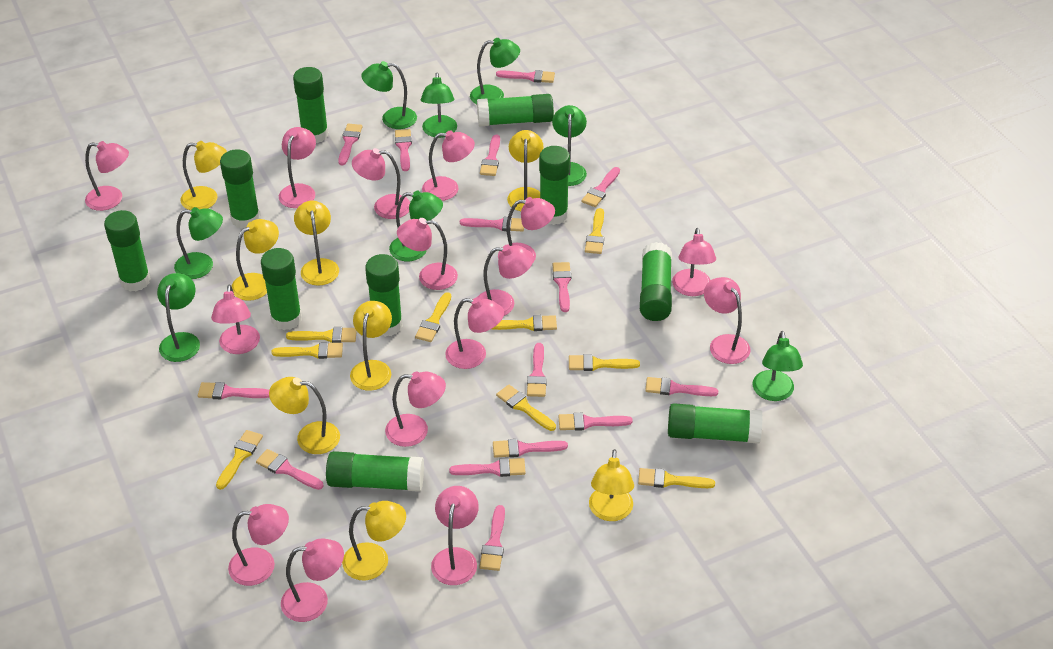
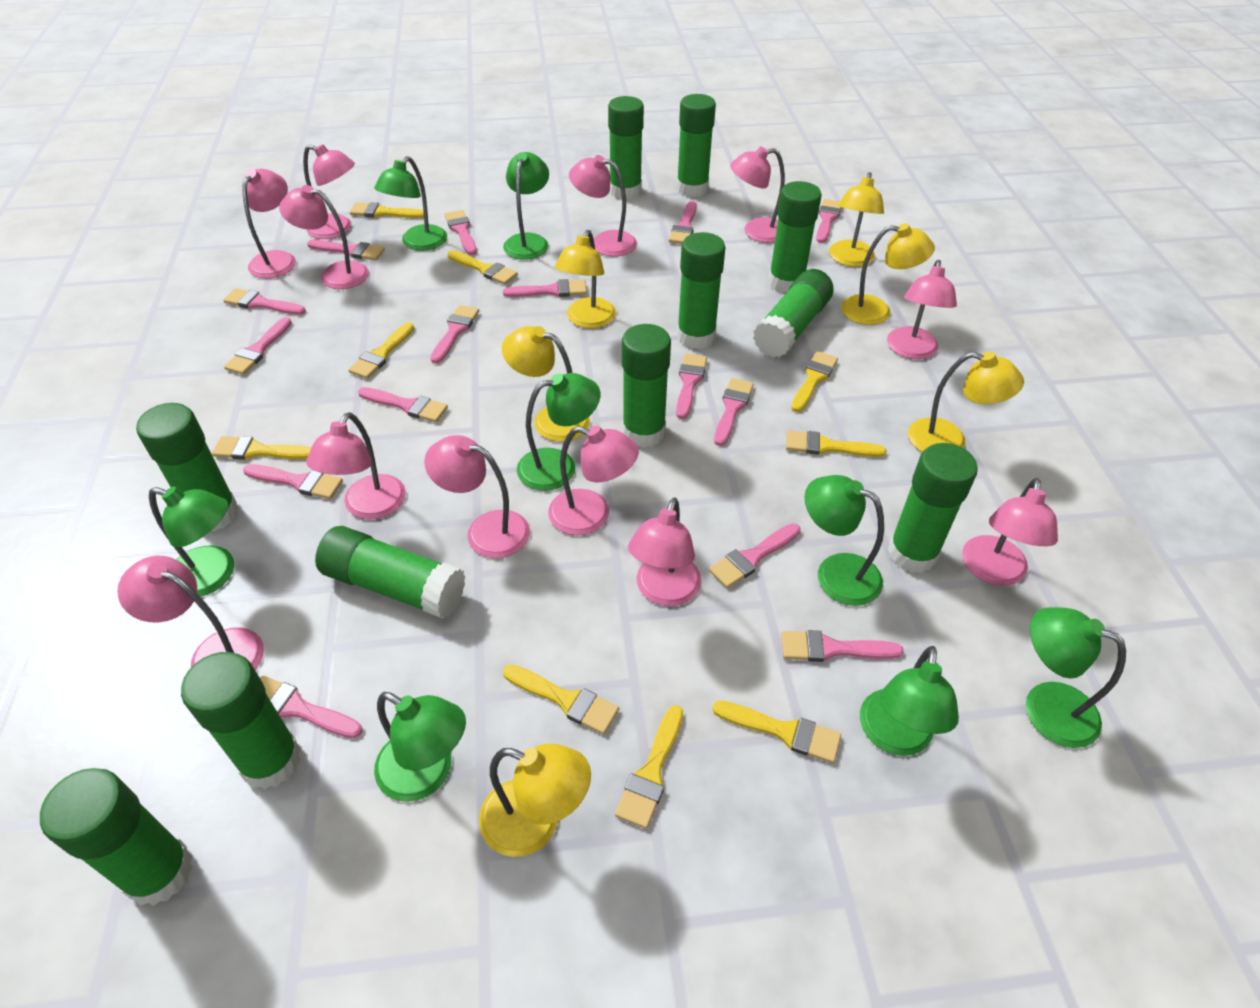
green glue stick: 10 -> 11
pink lamp: 15 -> 12
yellow lamp: 8 -> 6

